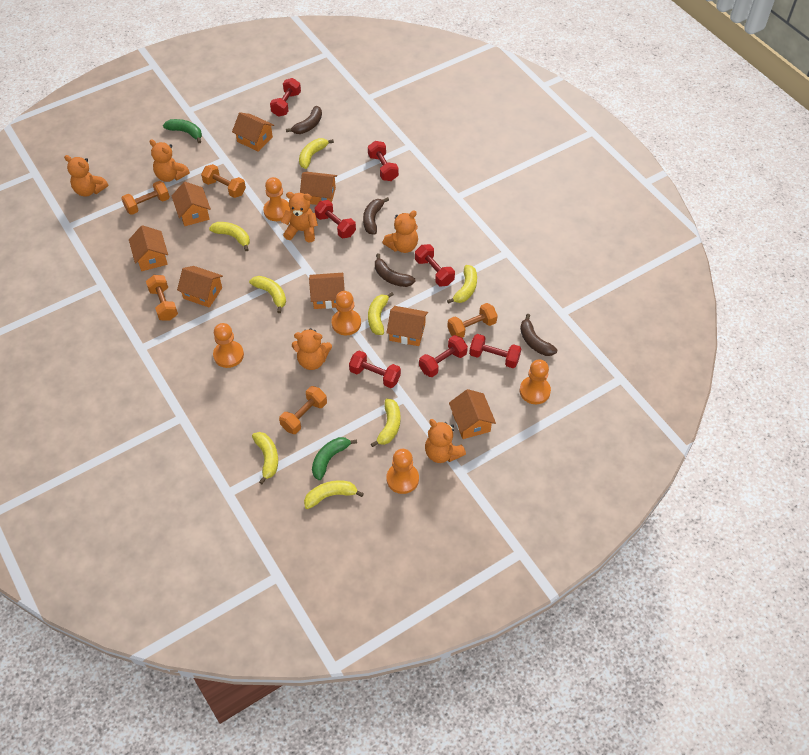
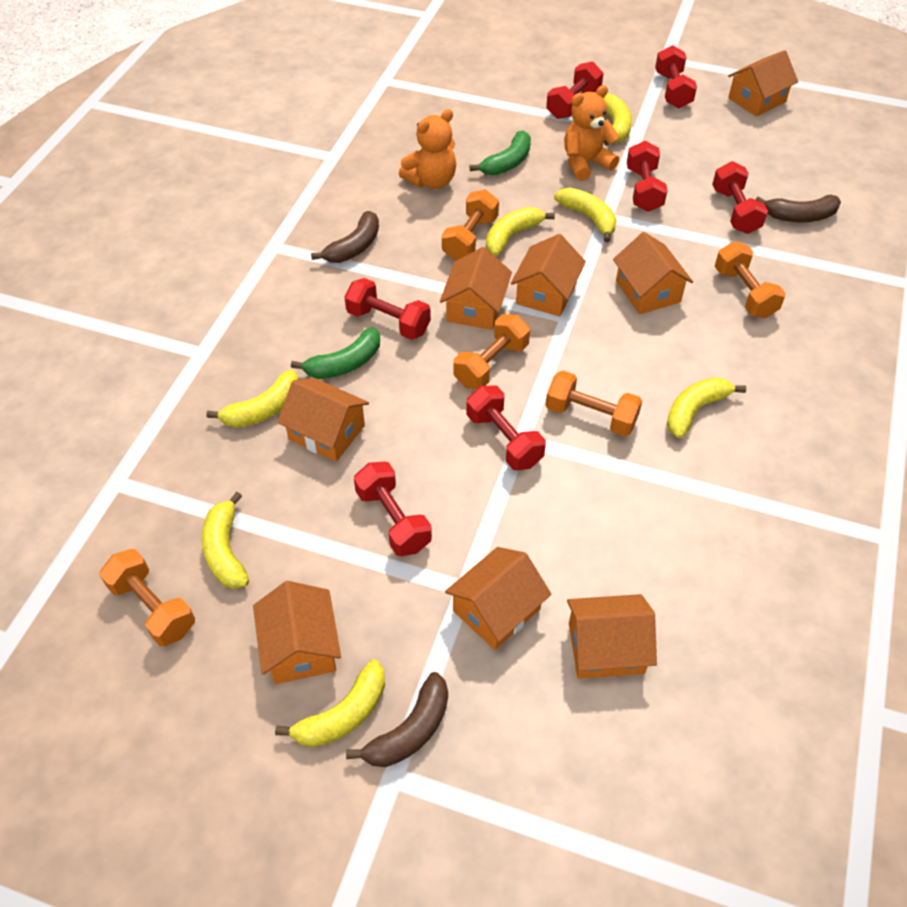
brown banana: 4 -> 3
orange pawn: 5 -> 0
orange teddy bear: 6 -> 2
yellow banana: 8 -> 7

